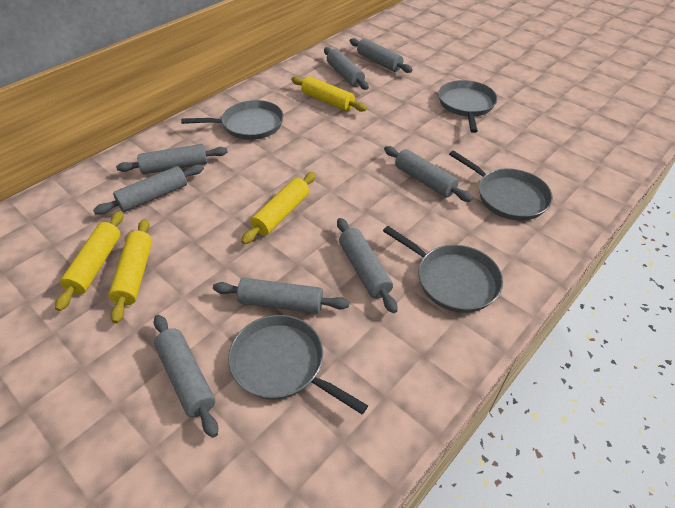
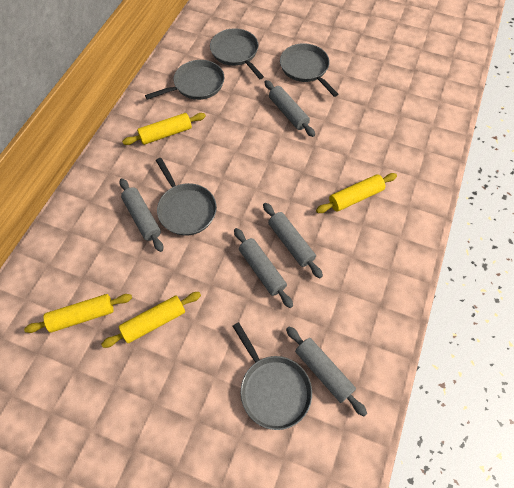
grey rolling pin: 8 -> 5

